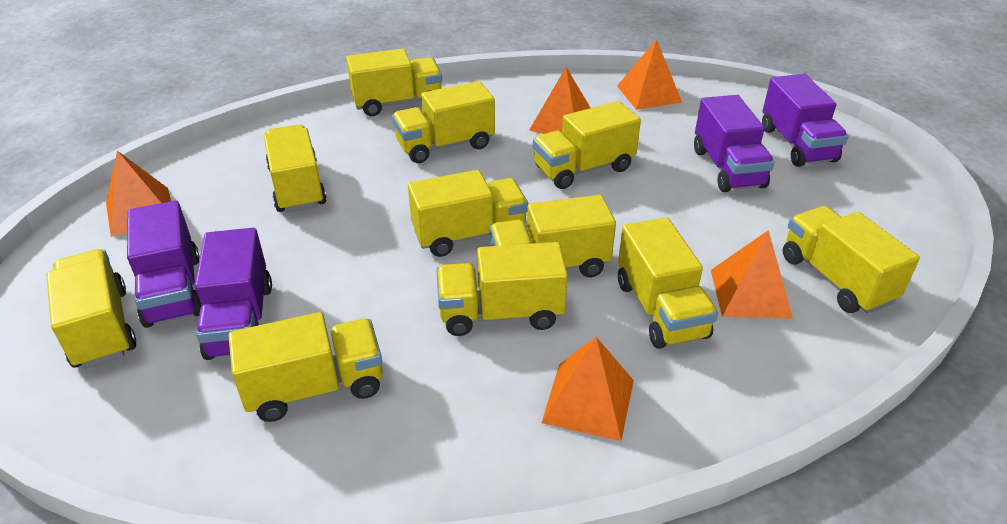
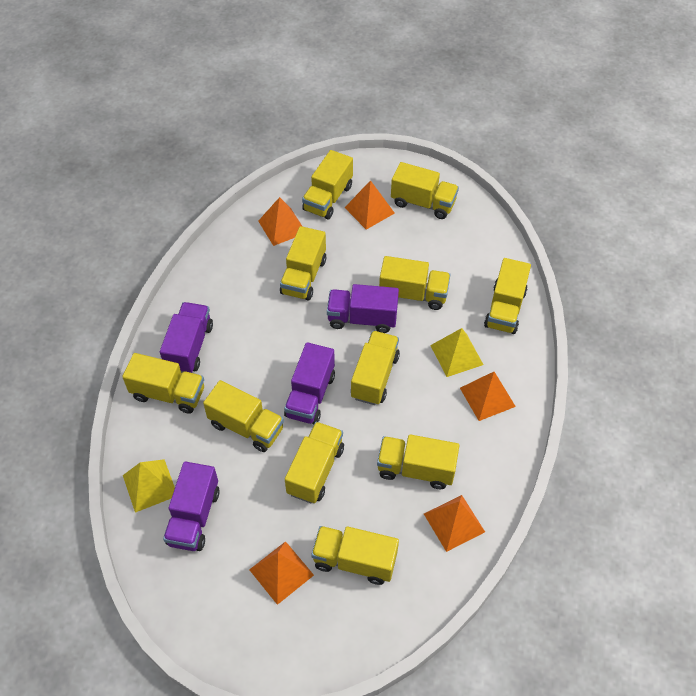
yellow pyramid: 0 -> 2

